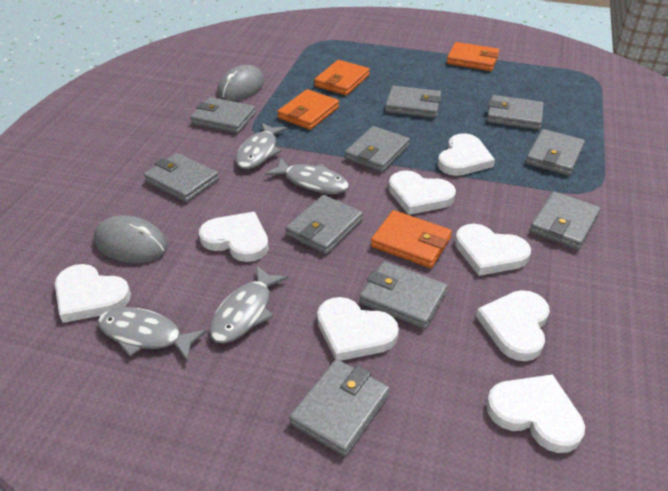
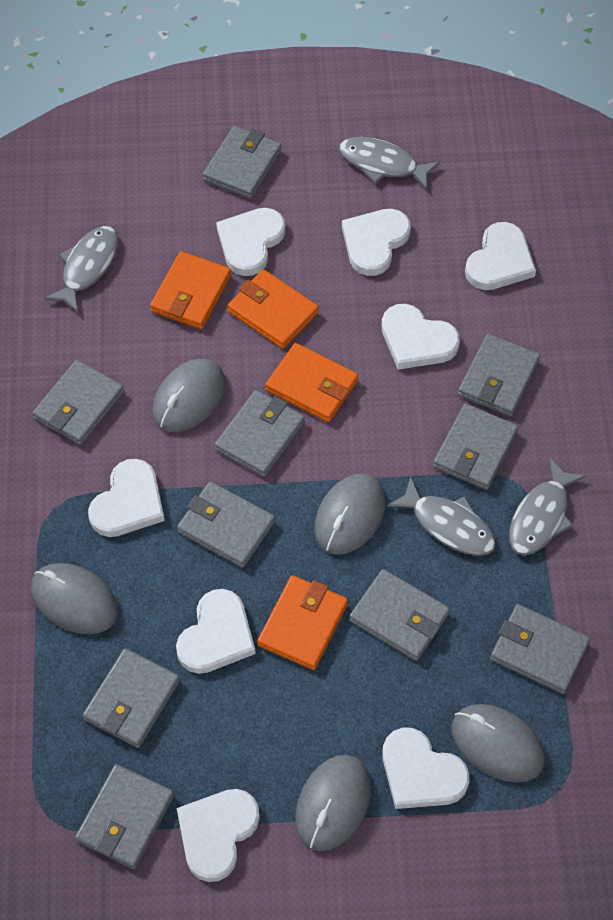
grey mouse: 2 -> 5

